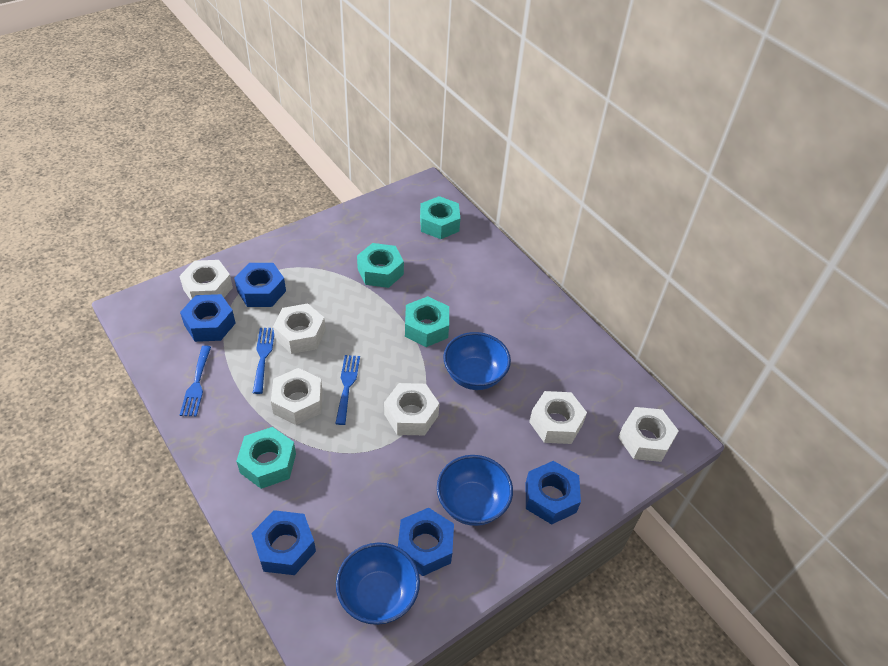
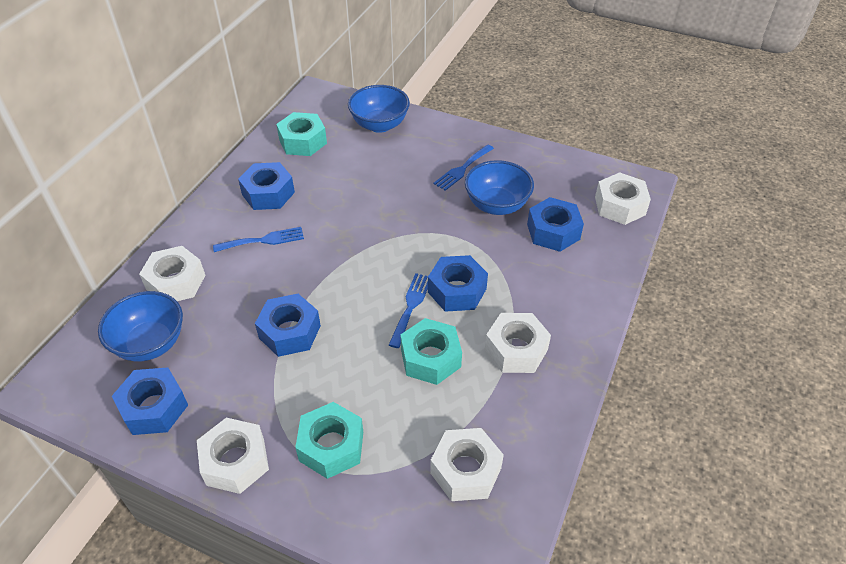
turquoise nut: 4 -> 3
white nut: 6 -> 5

